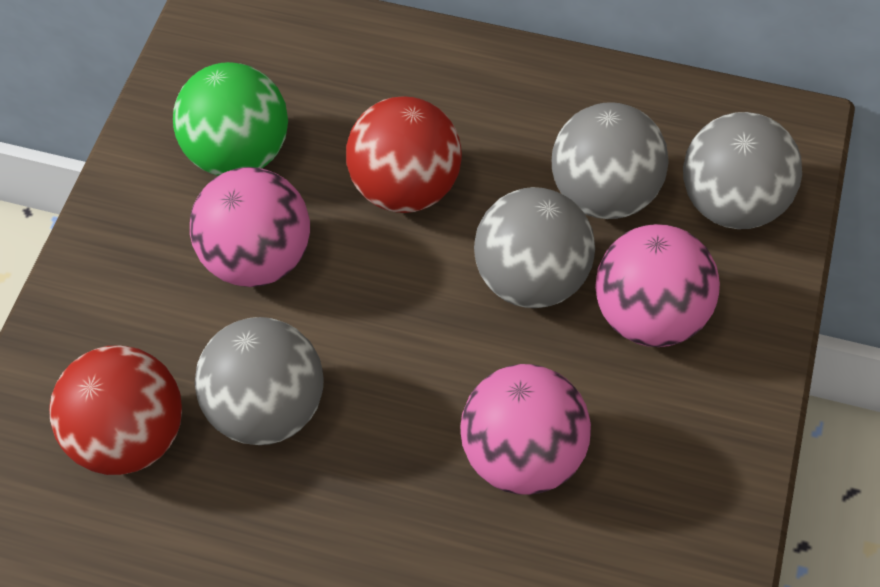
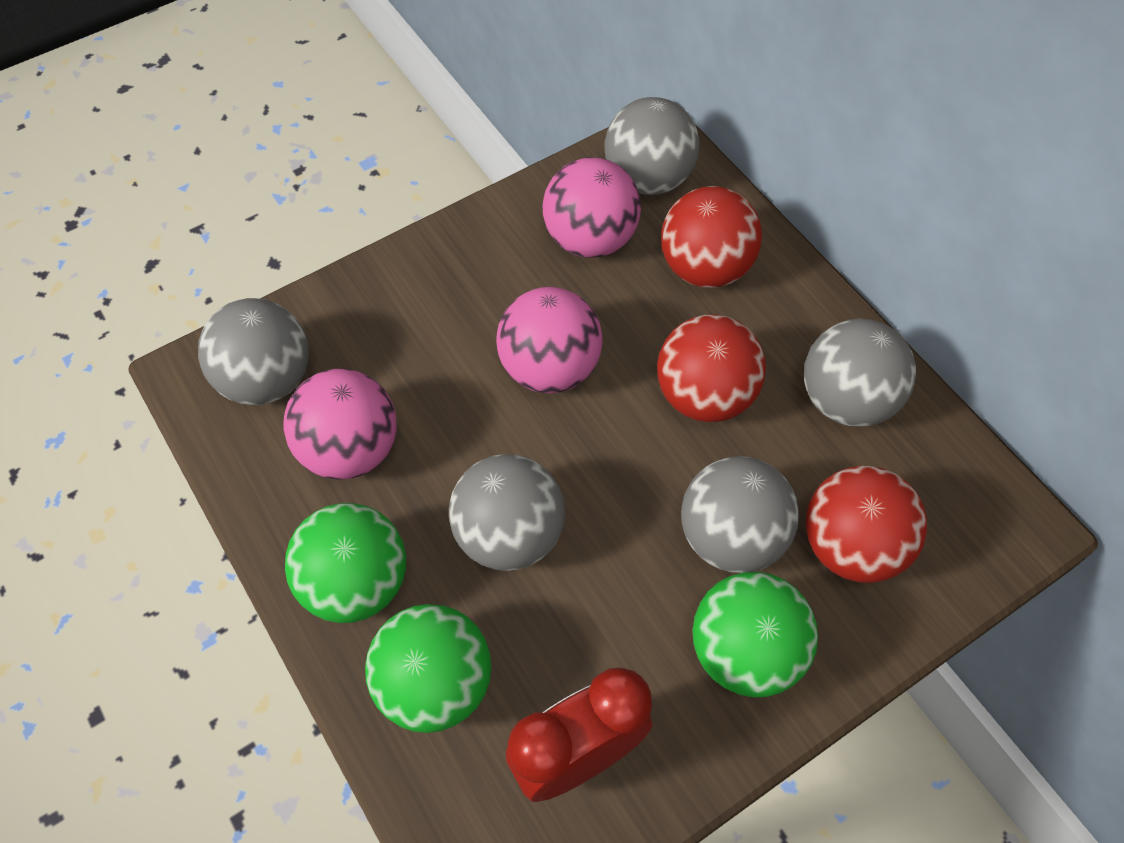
green ball: 1 -> 3
grey ball: 4 -> 5
red ball: 2 -> 3
red clock: 0 -> 1

